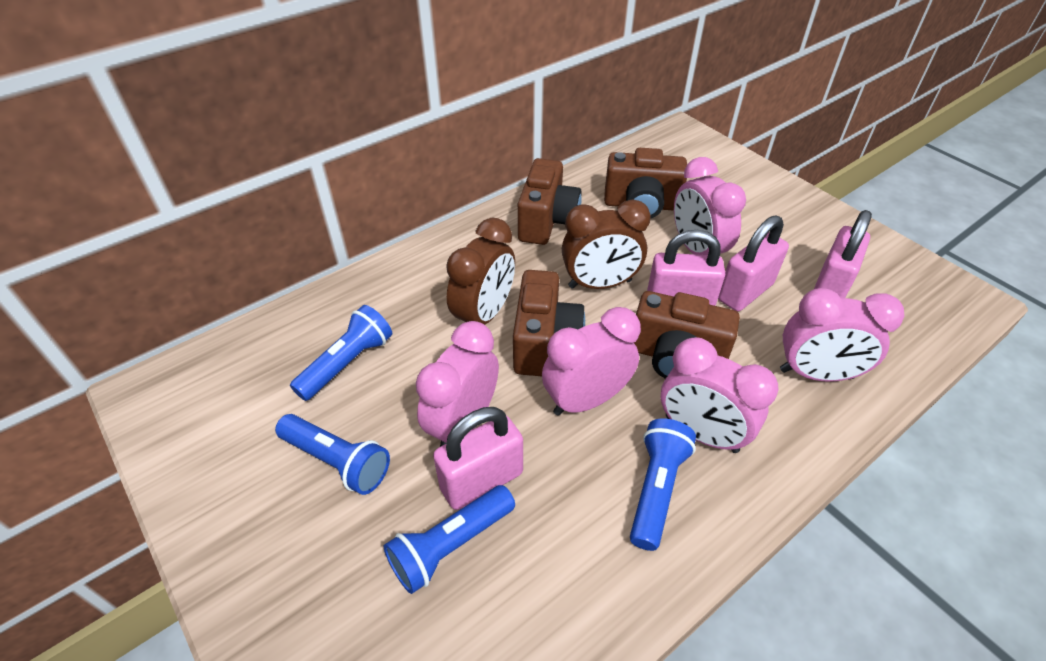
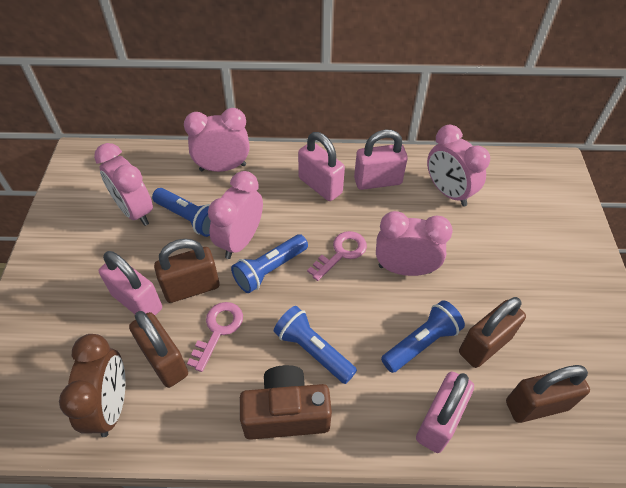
brown camera: 4 -> 1
brown clock: 2 -> 1
brown padlock: 0 -> 4
pink key: 0 -> 2

